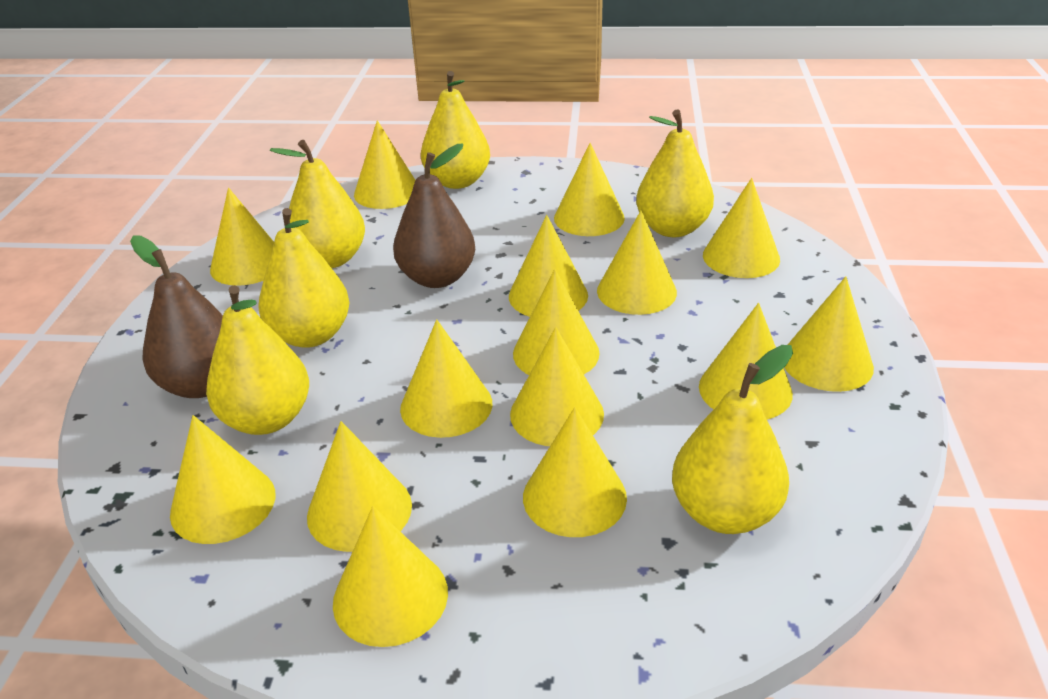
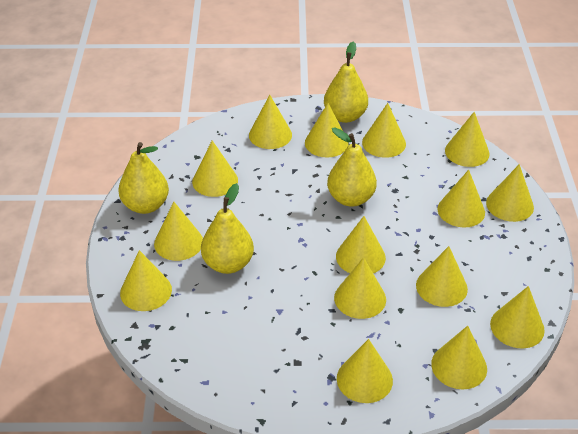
brown pear: 2 -> 0
yellow pear: 6 -> 4

